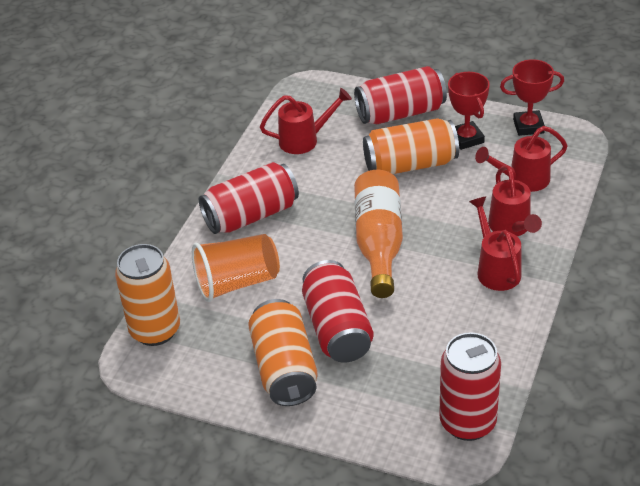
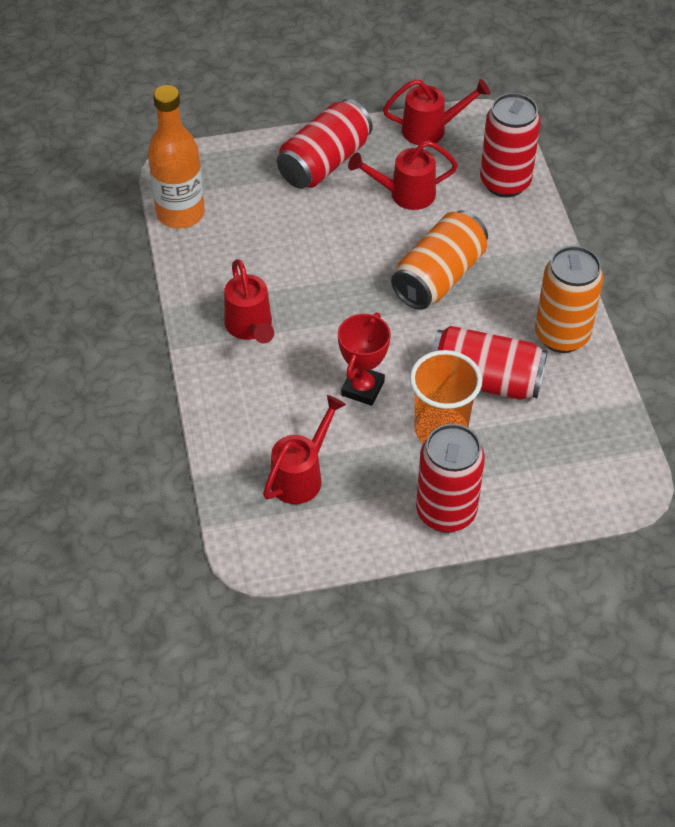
orange can: 3 -> 2
red trophy: 2 -> 1

